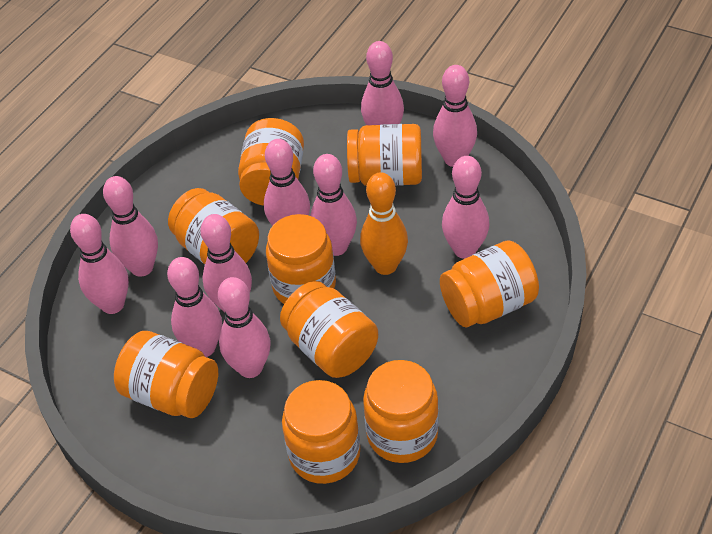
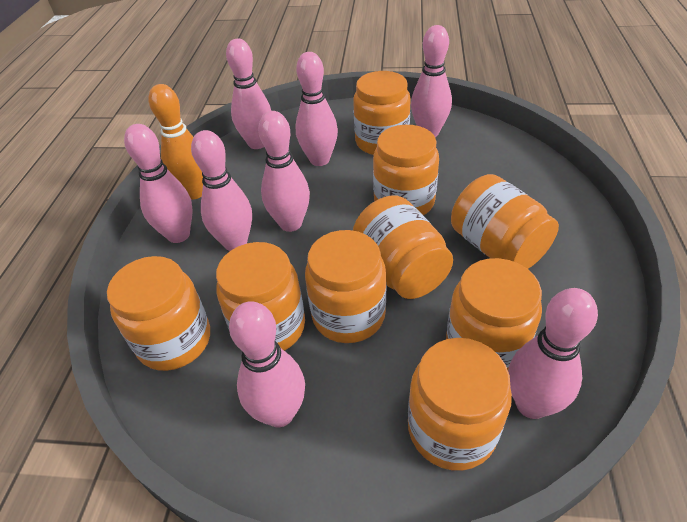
pink bowling pin: 10 -> 8

